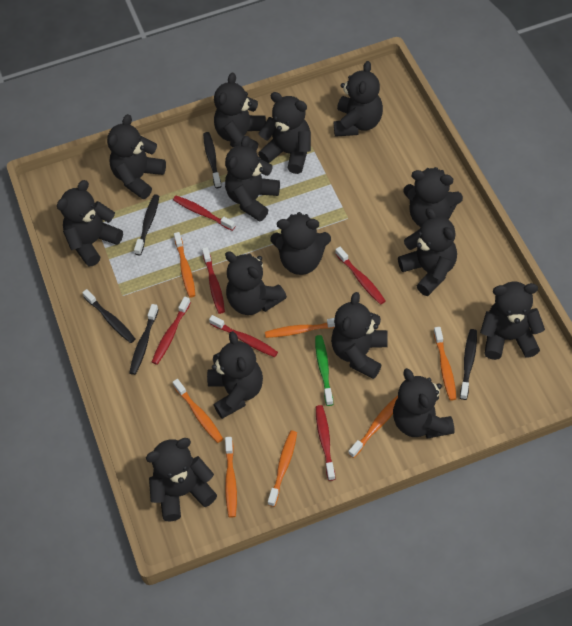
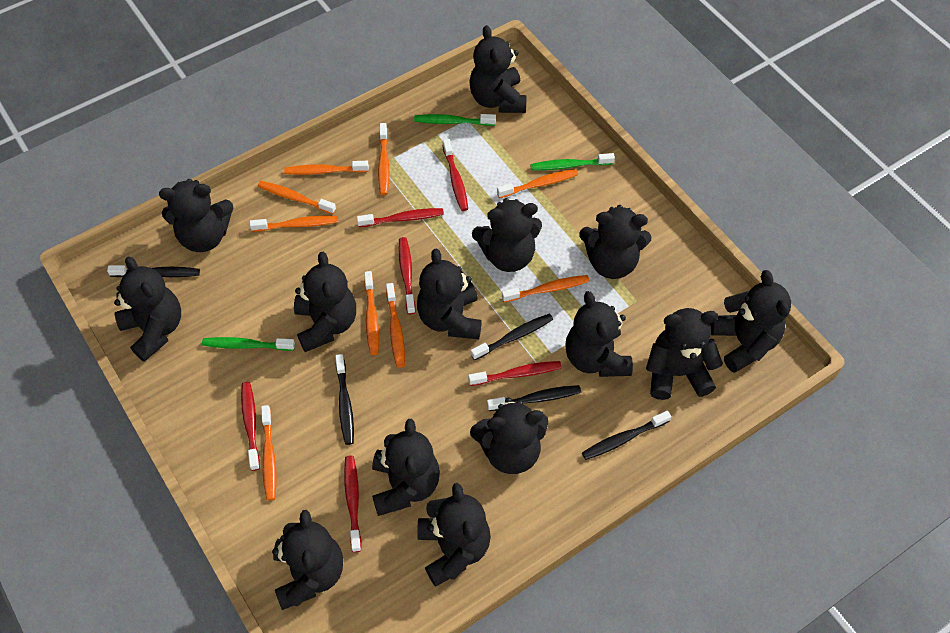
black teddy bear: 15 -> 14
green toothbrush: 1 -> 3
orange toothbrush: 7 -> 9

